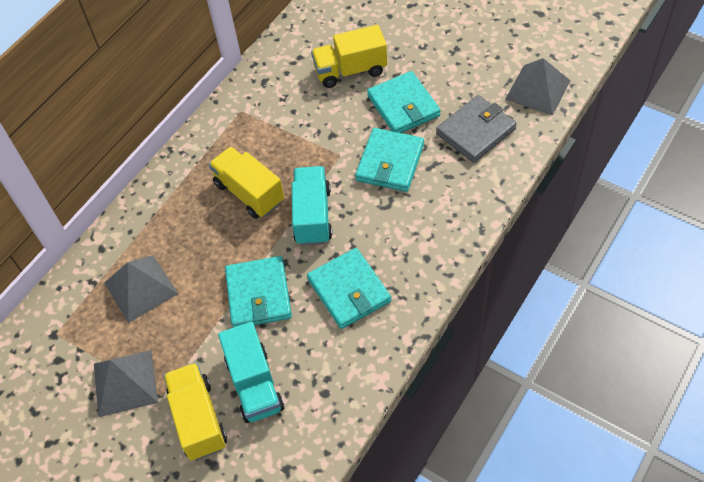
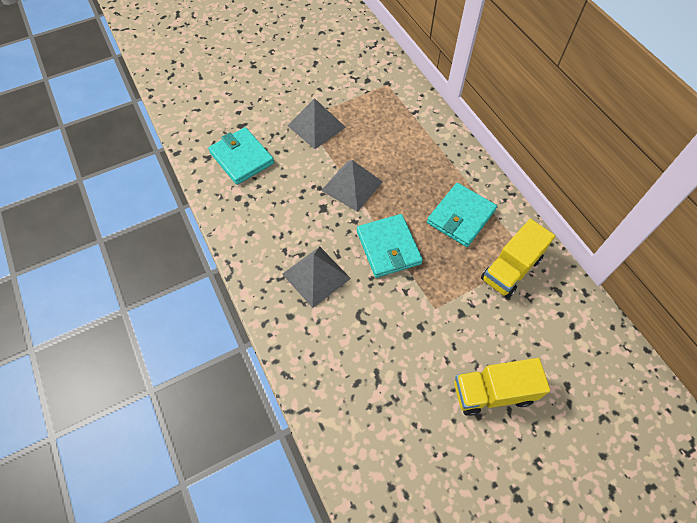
grey wallet: 1 -> 0
turquoise truck: 2 -> 0
turquoise wallet: 4 -> 3
yellow truck: 3 -> 2

